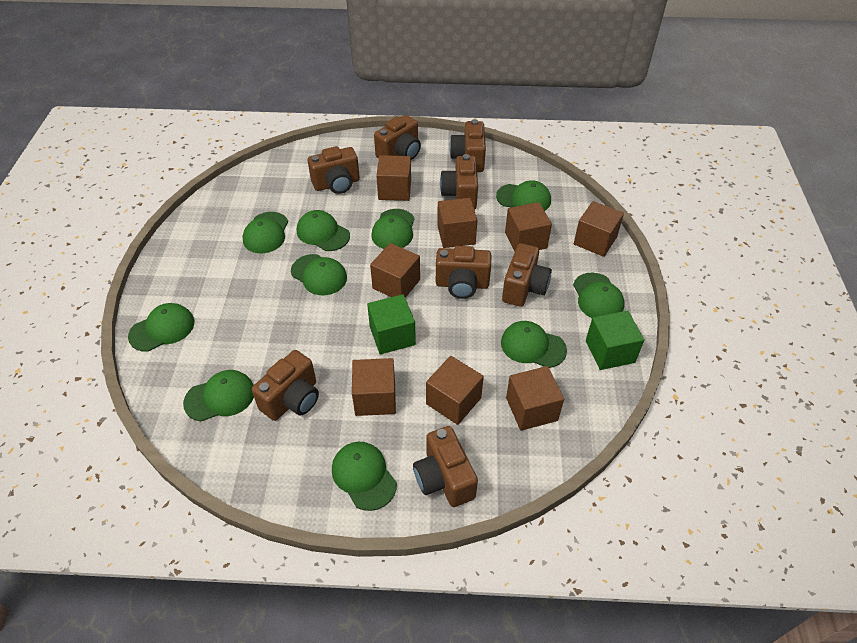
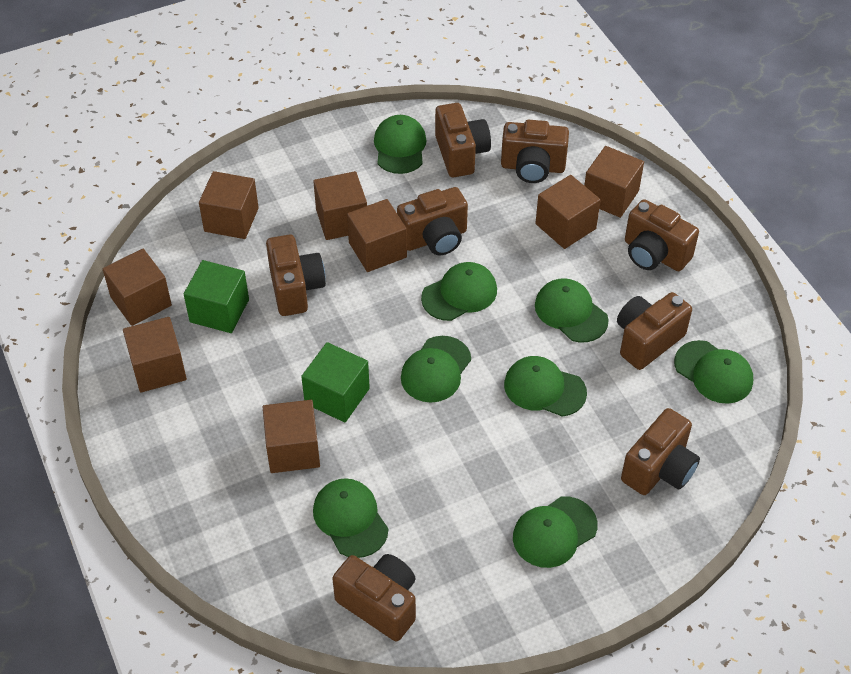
green cap: 10 -> 8

